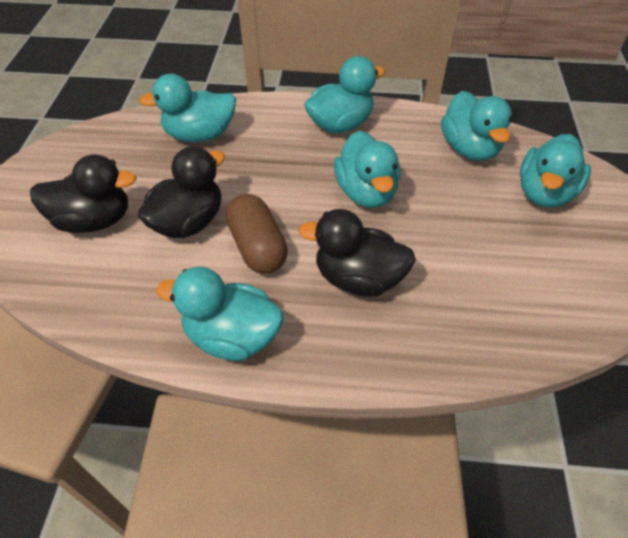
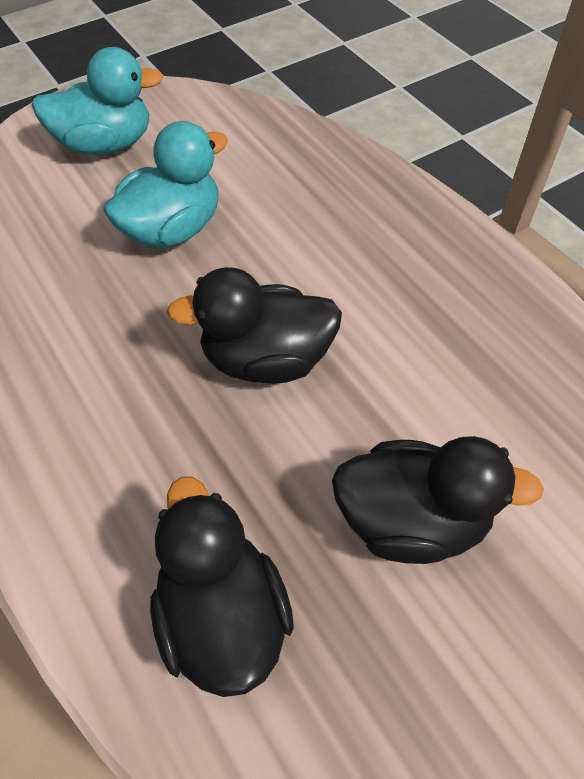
brown capsule: 1 -> 0
turquoise duck: 6 -> 2

